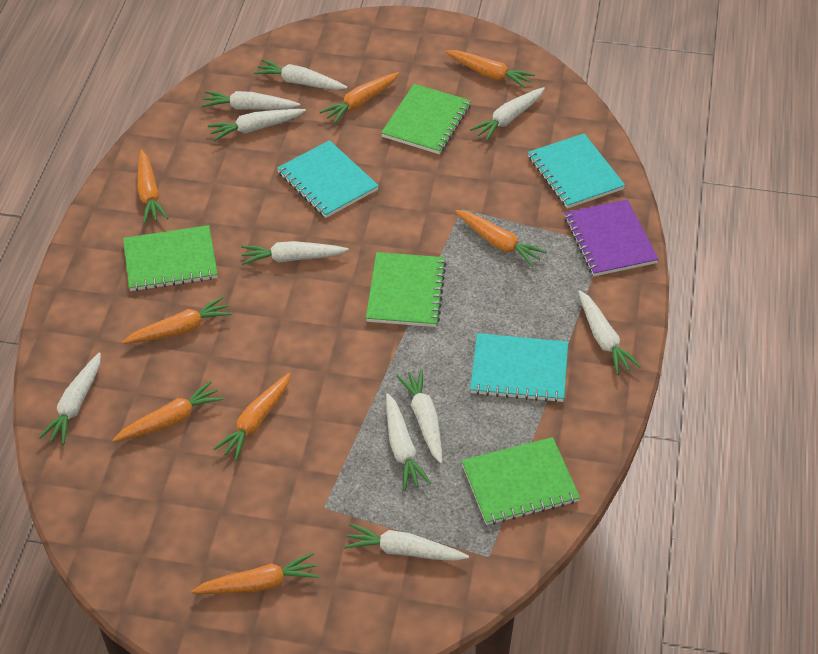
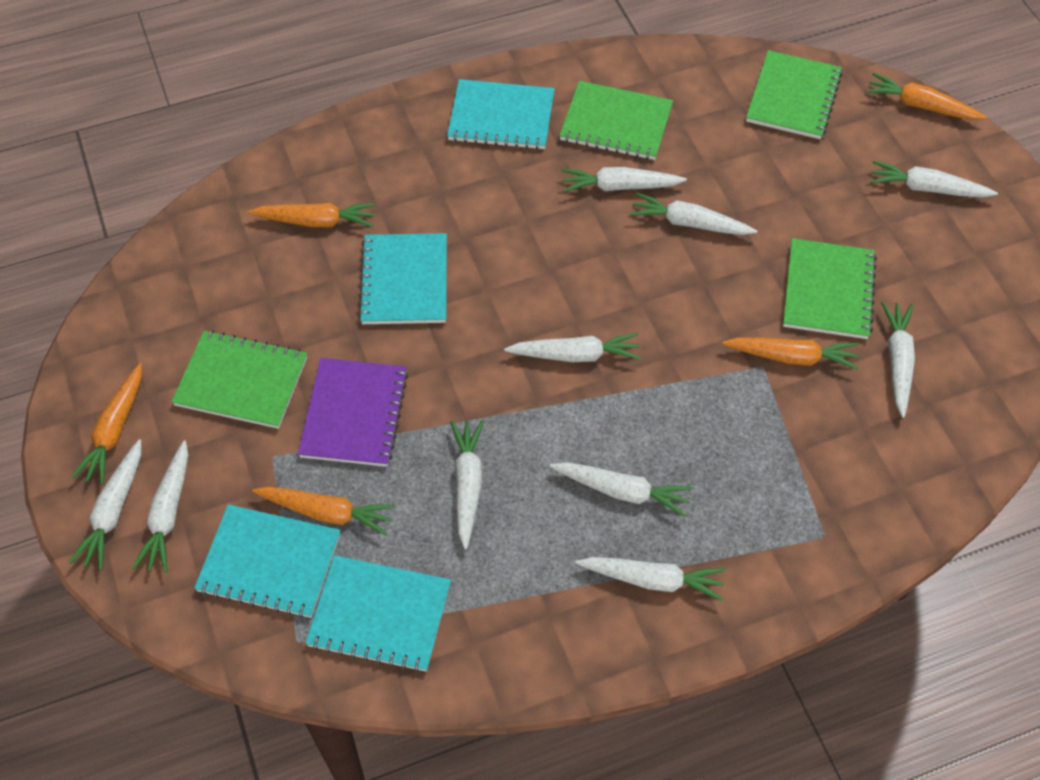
orange carrot: 8 -> 5
turquoise notebook: 3 -> 4

